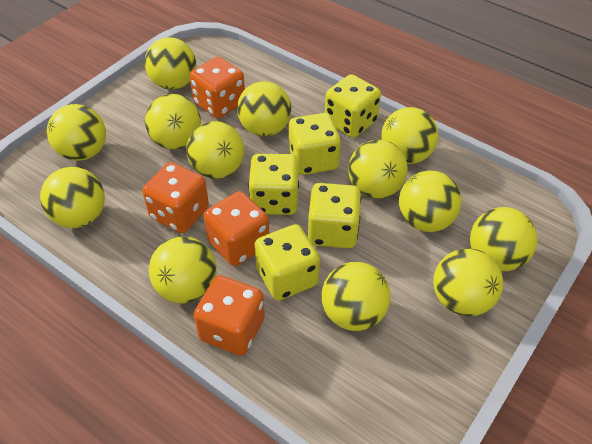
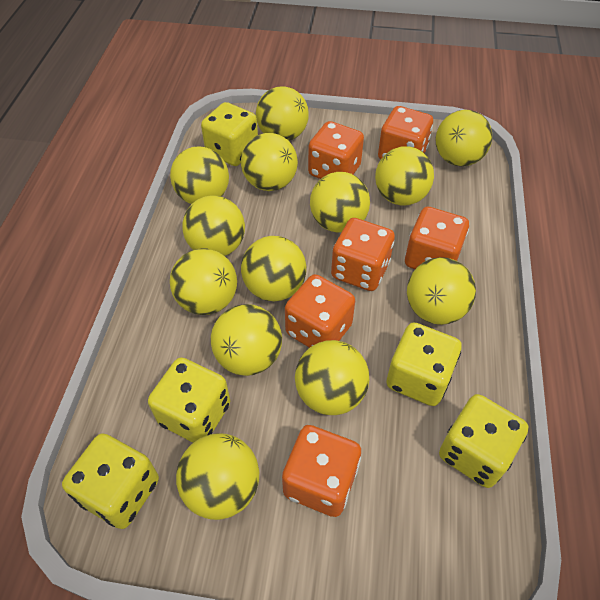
orange dice: 4 -> 6

